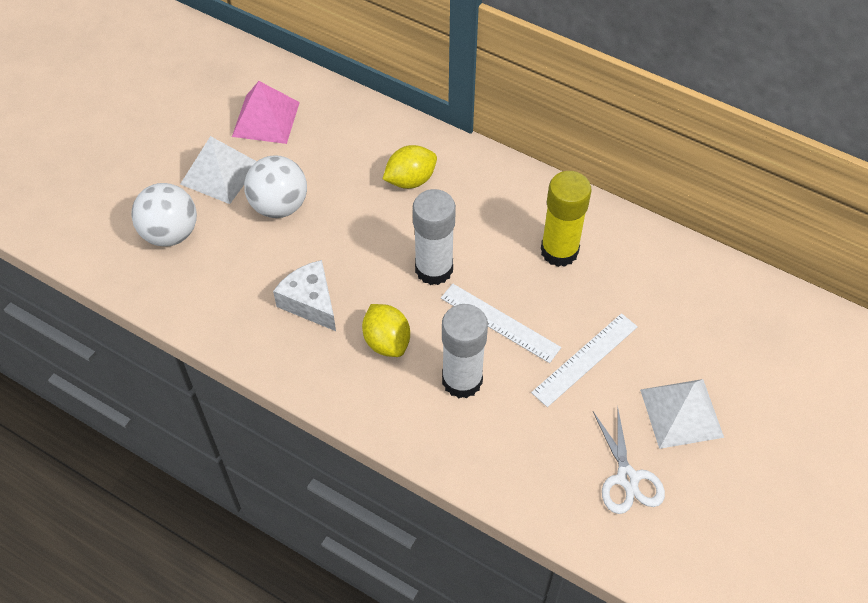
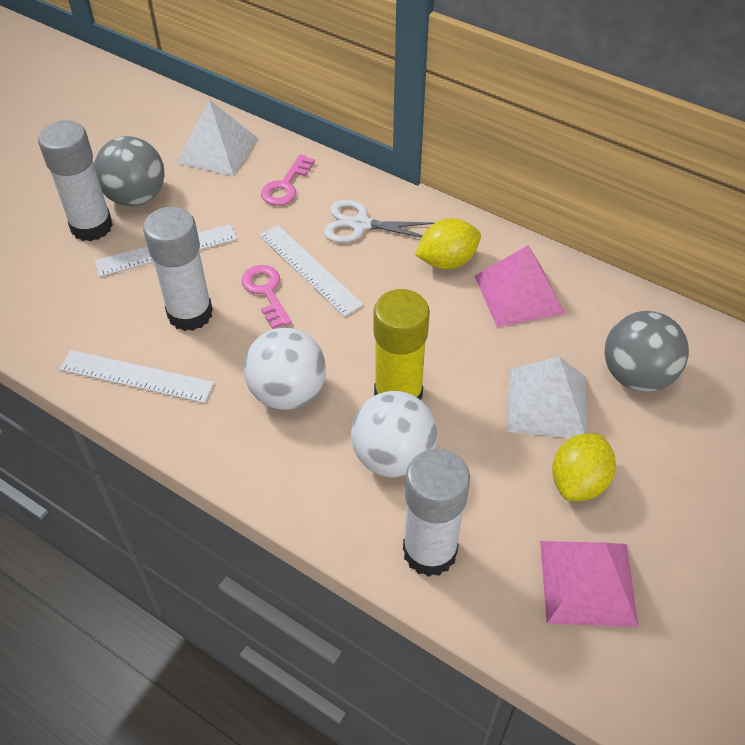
grey ball: 0 -> 2
pink key: 0 -> 2
pink pyramid: 1 -> 2
white cheese: 1 -> 0
white glue stick: 2 -> 3
white ruler: 2 -> 3

